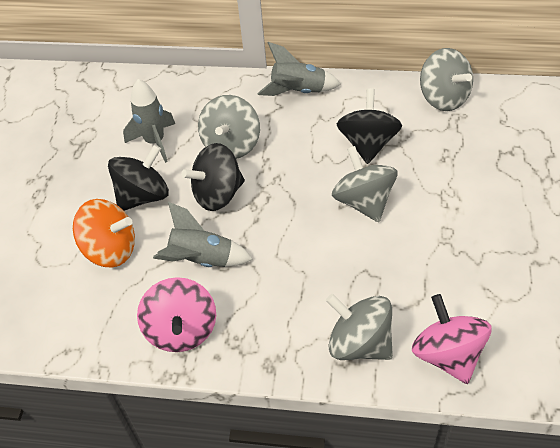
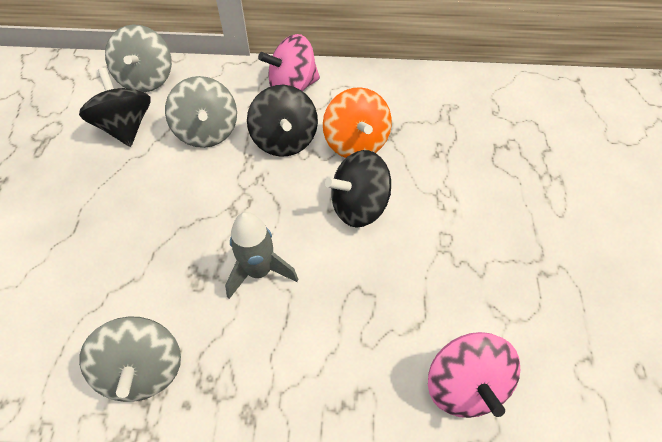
grey rocket: 3 -> 1
grey spinning top: 4 -> 3

